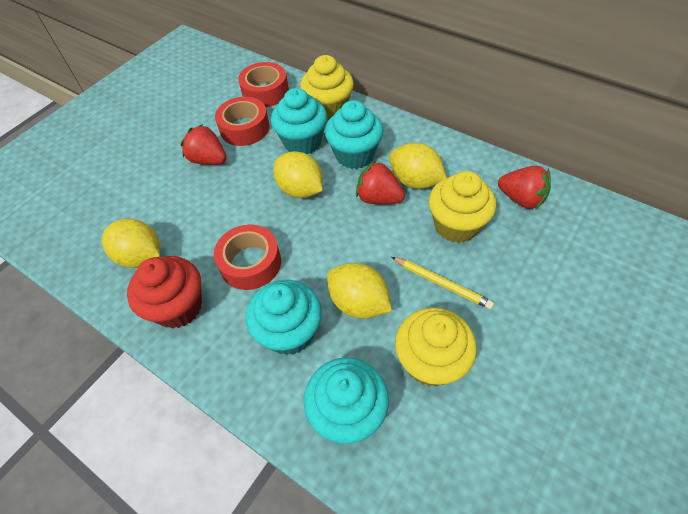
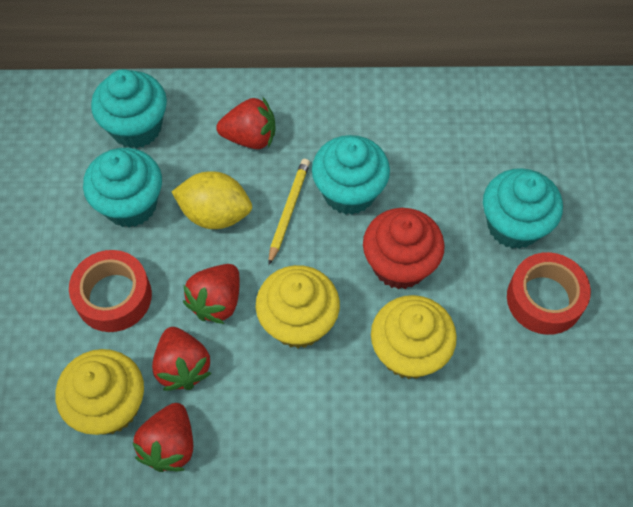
red strawberry: 3 -> 4
red tape: 3 -> 2
yellow lemon: 4 -> 1

